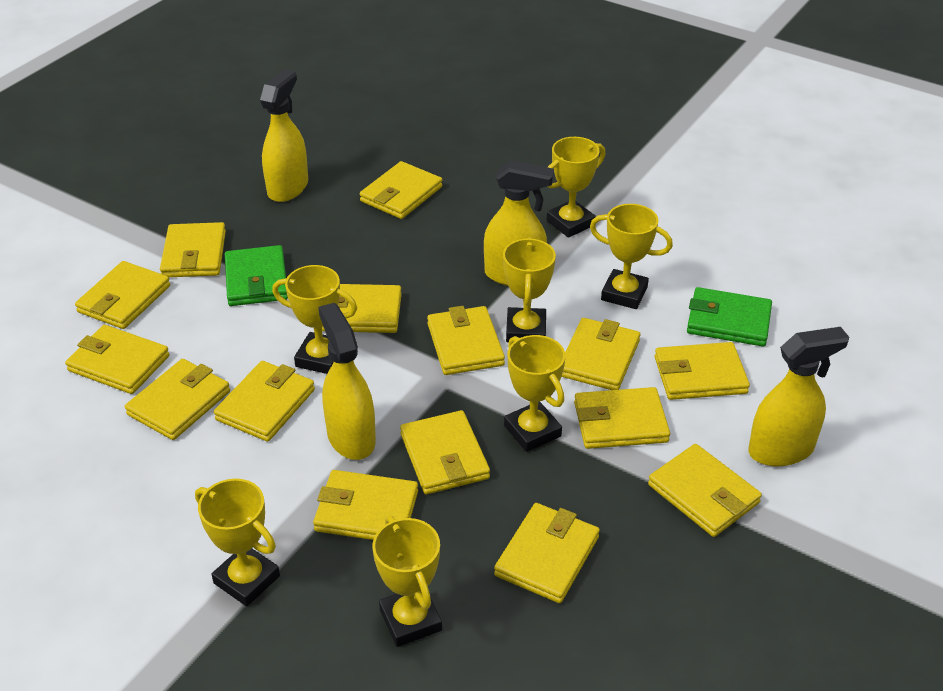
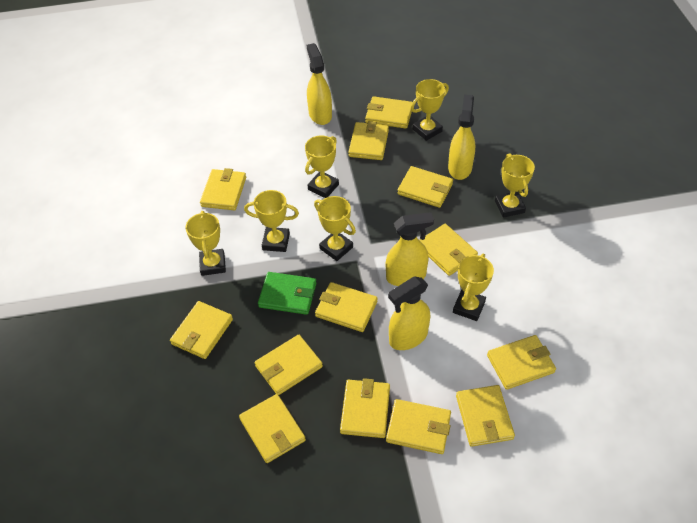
green wallet: 2 -> 1
yellow wallet: 15 -> 13

